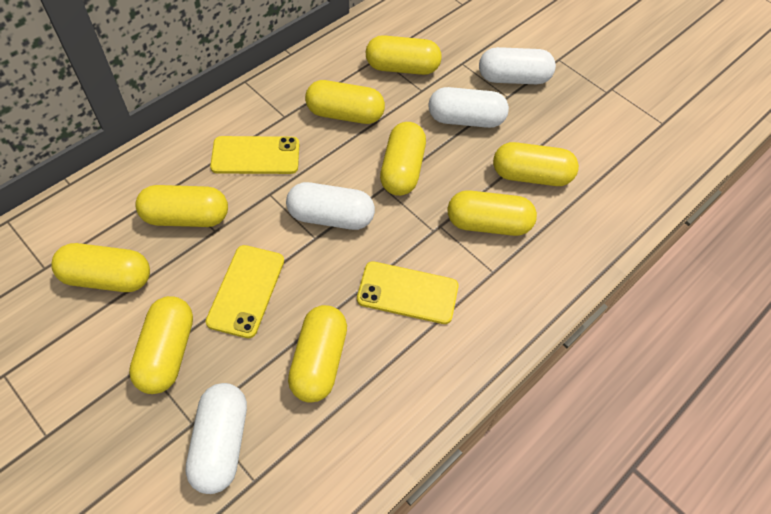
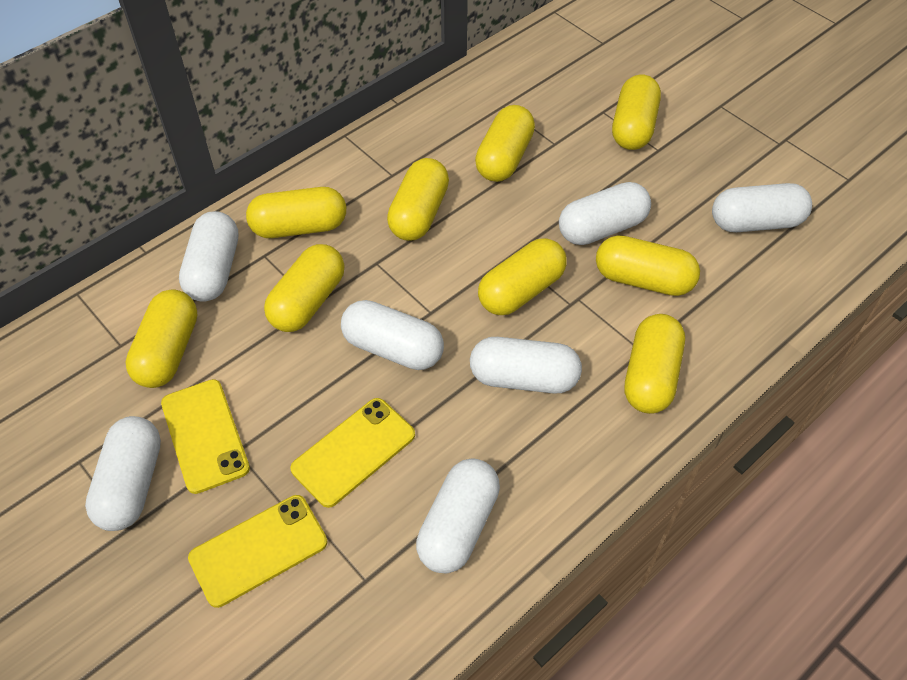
white capsule: 4 -> 7

